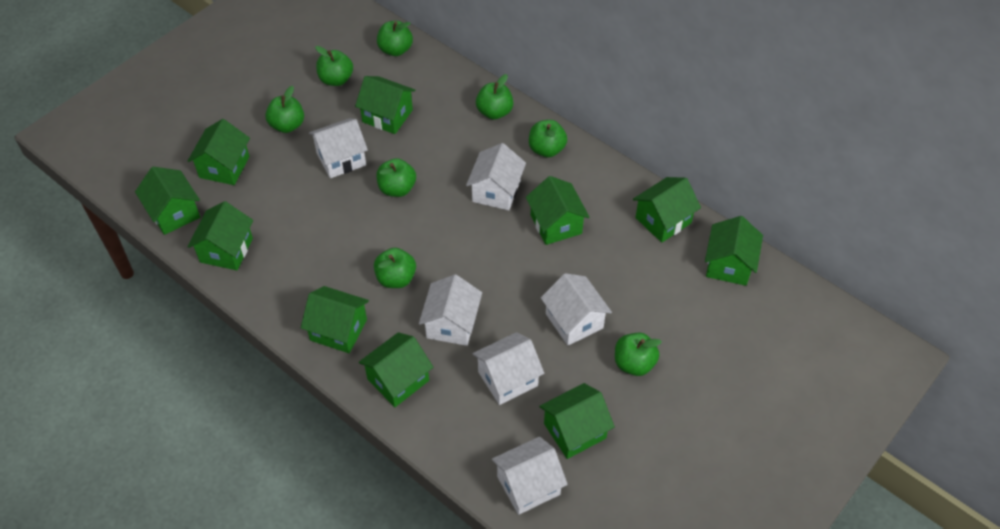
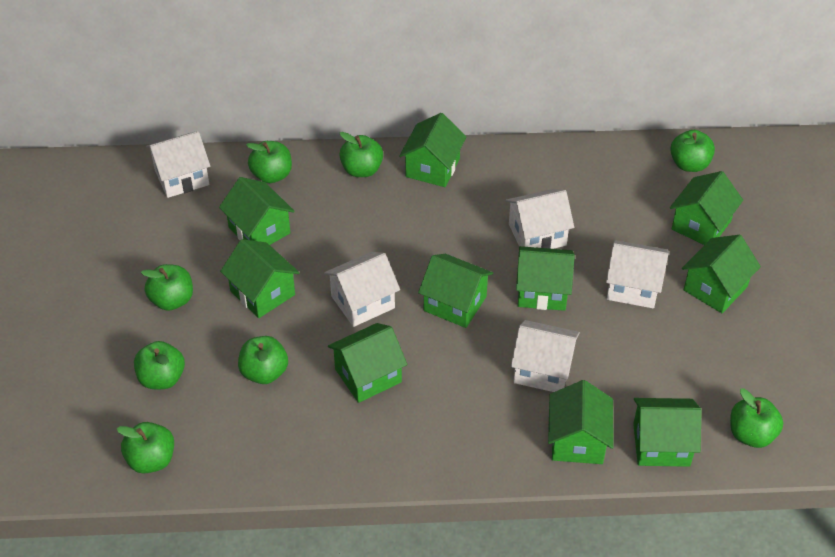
white house: 6 -> 5

